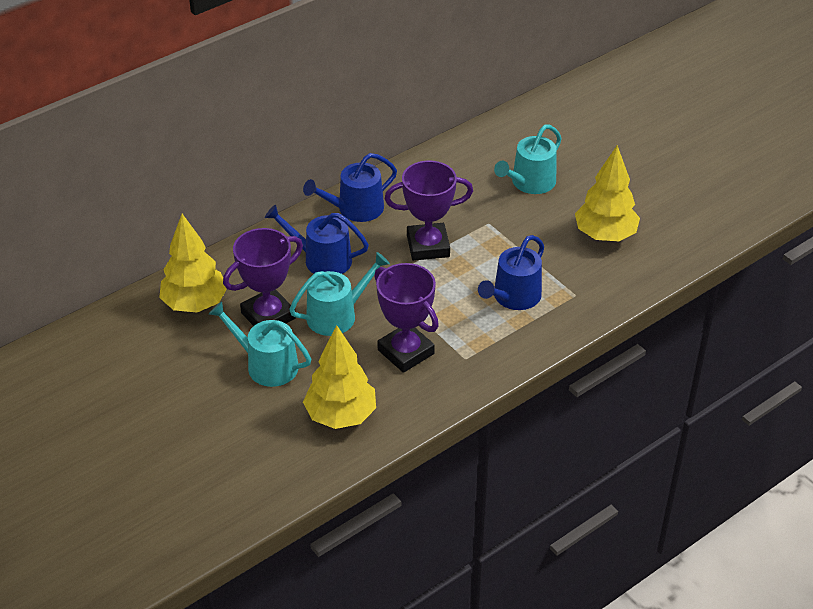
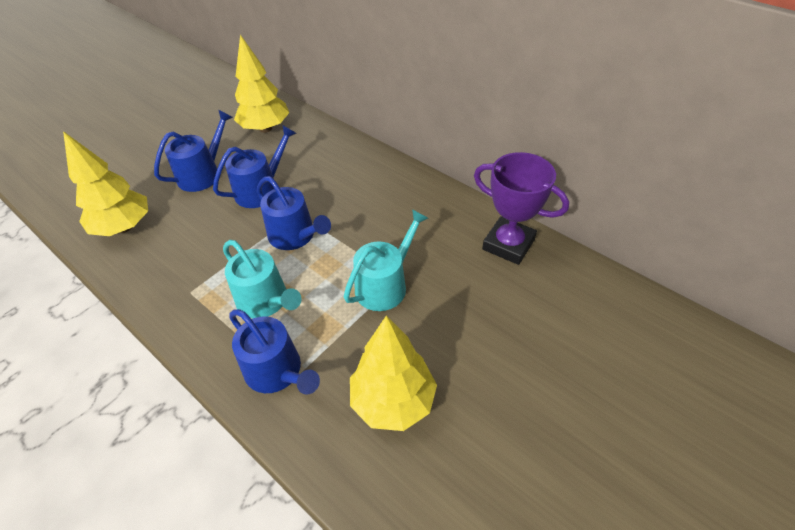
blue watering can: 3 -> 4
purple trophy: 3 -> 1
turquoise watering can: 3 -> 2

